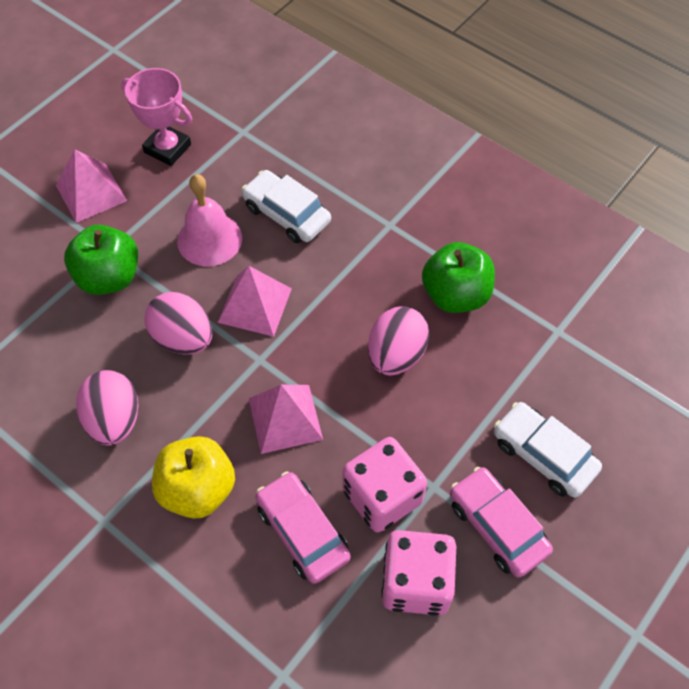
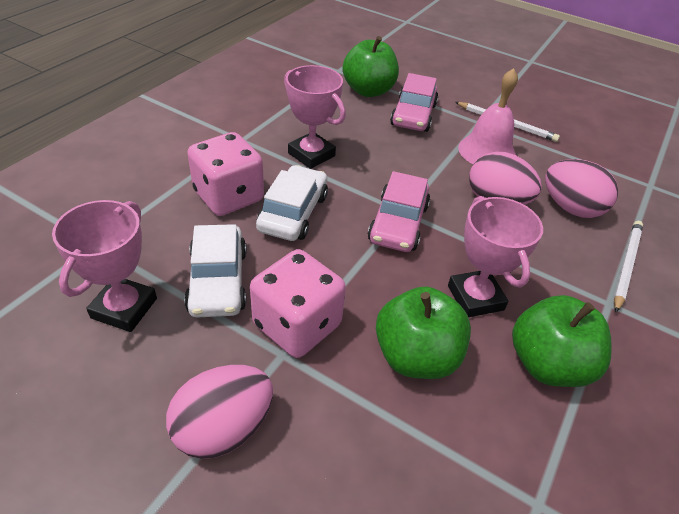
green apple: 2 -> 3
pink pyramid: 3 -> 0
pink trophy: 1 -> 3
white pencil: 0 -> 2
yellow apple: 1 -> 0

